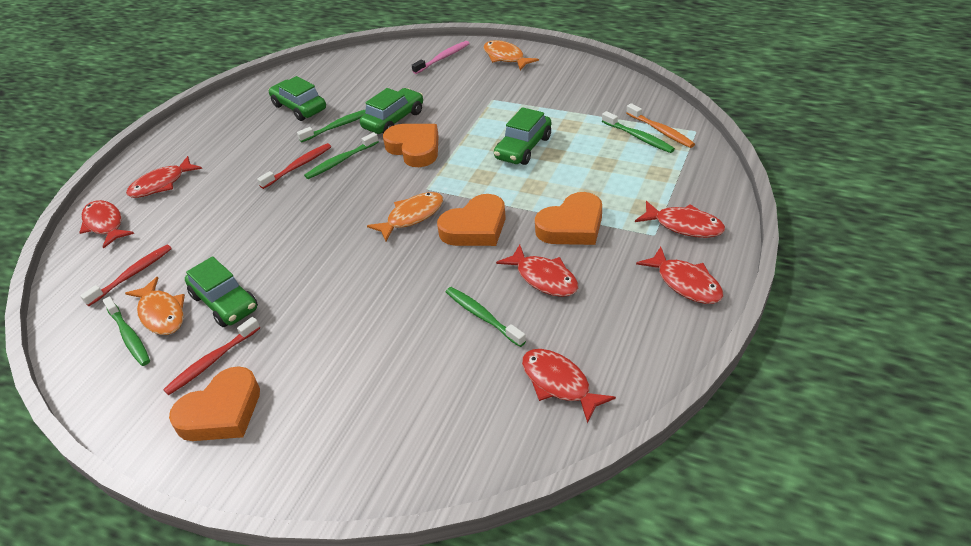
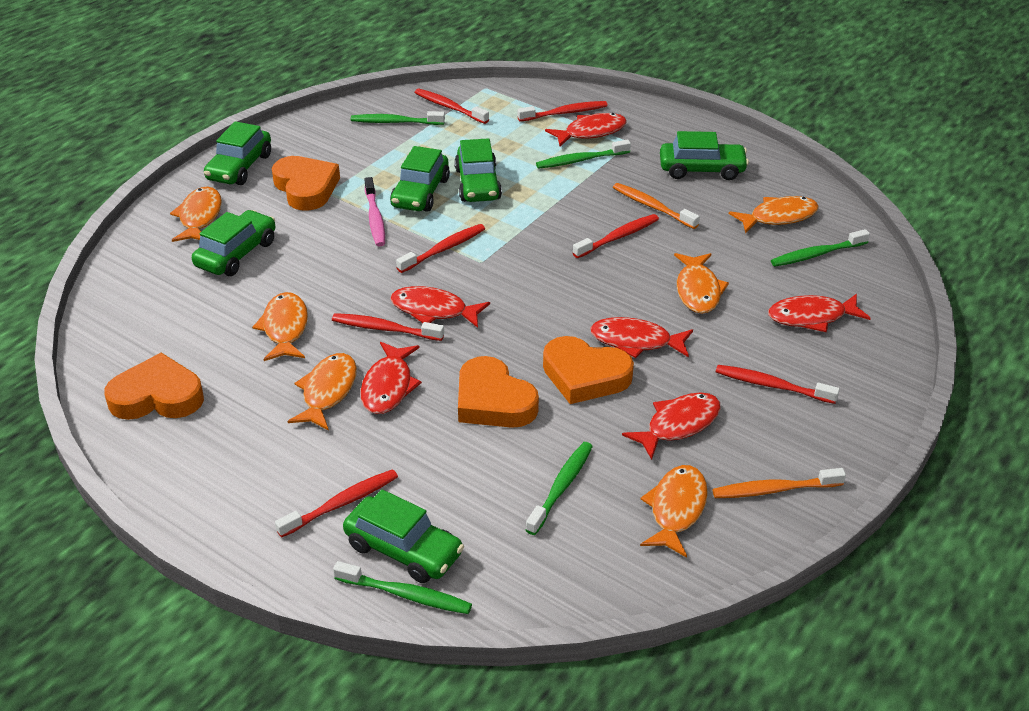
green car: 4 -> 6
orange fish: 3 -> 6
orange toothbrush: 1 -> 2
red toothbrush: 3 -> 7

